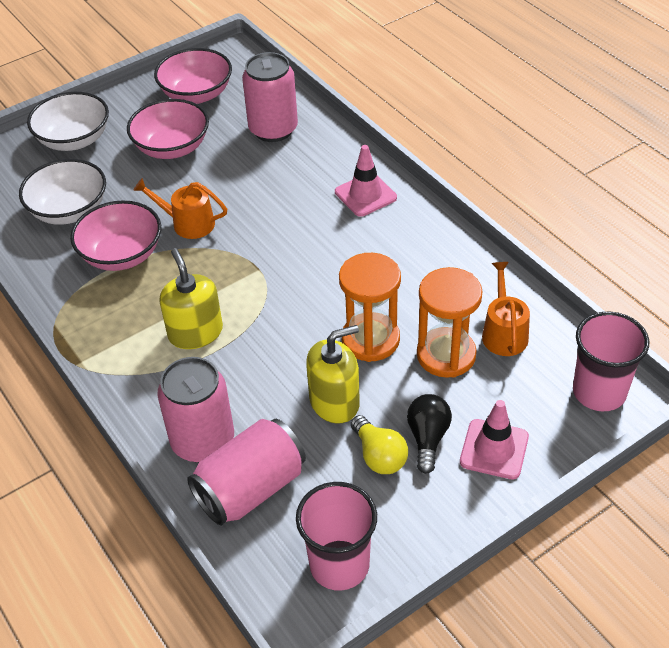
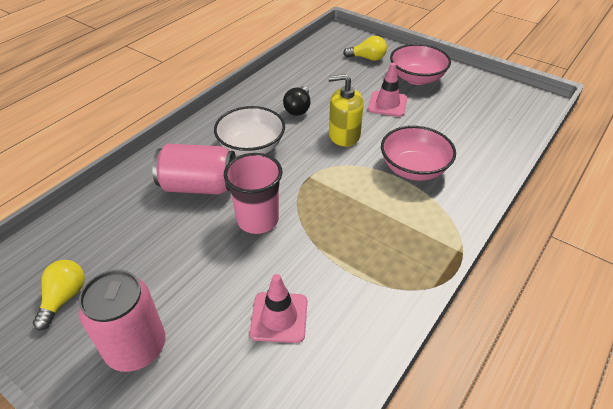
orange hourglass: 2 -> 0
orange watering can: 2 -> 0
pink bowl: 3 -> 2
pink can: 3 -> 2
pink cup: 2 -> 1
white bowl: 2 -> 1
yellow light bulb: 1 -> 2
yellow soap dispenser: 2 -> 1

